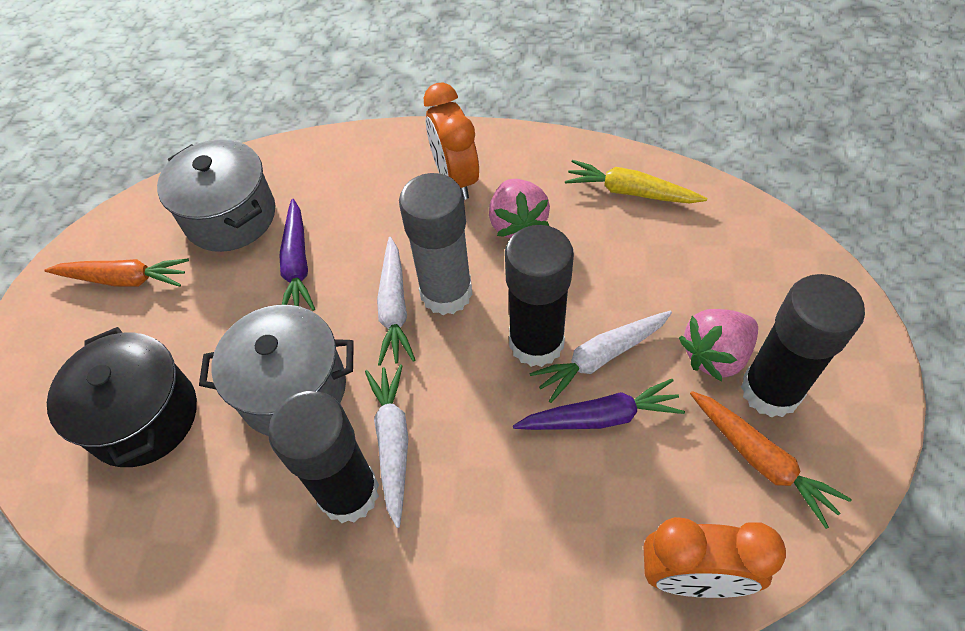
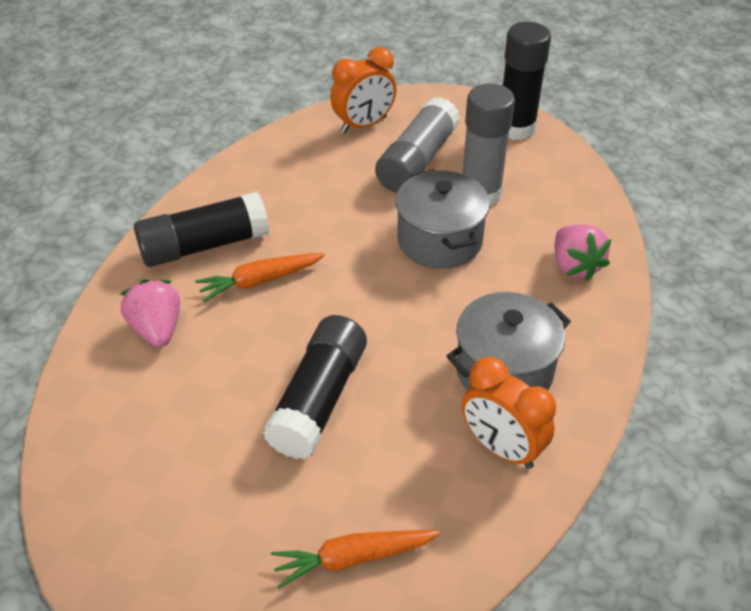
black pot: 1 -> 0
grey glue stick: 1 -> 2
purple carrot: 2 -> 0
white carrot: 3 -> 0
yellow carrot: 1 -> 0

